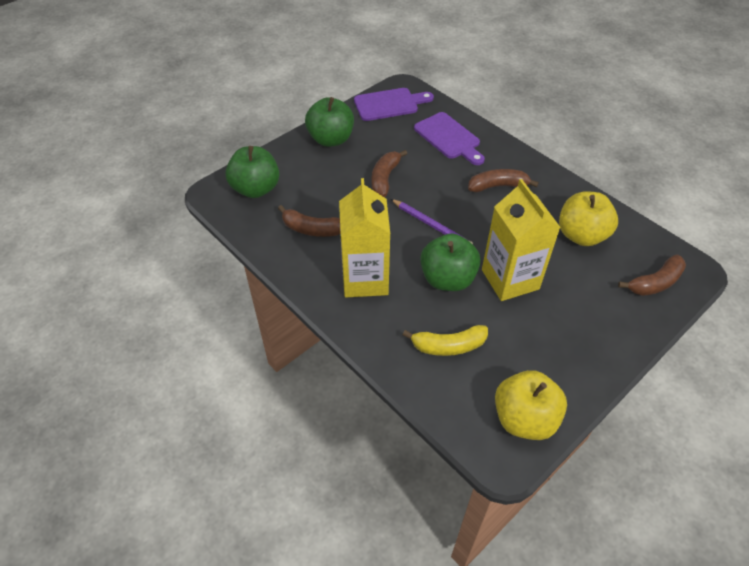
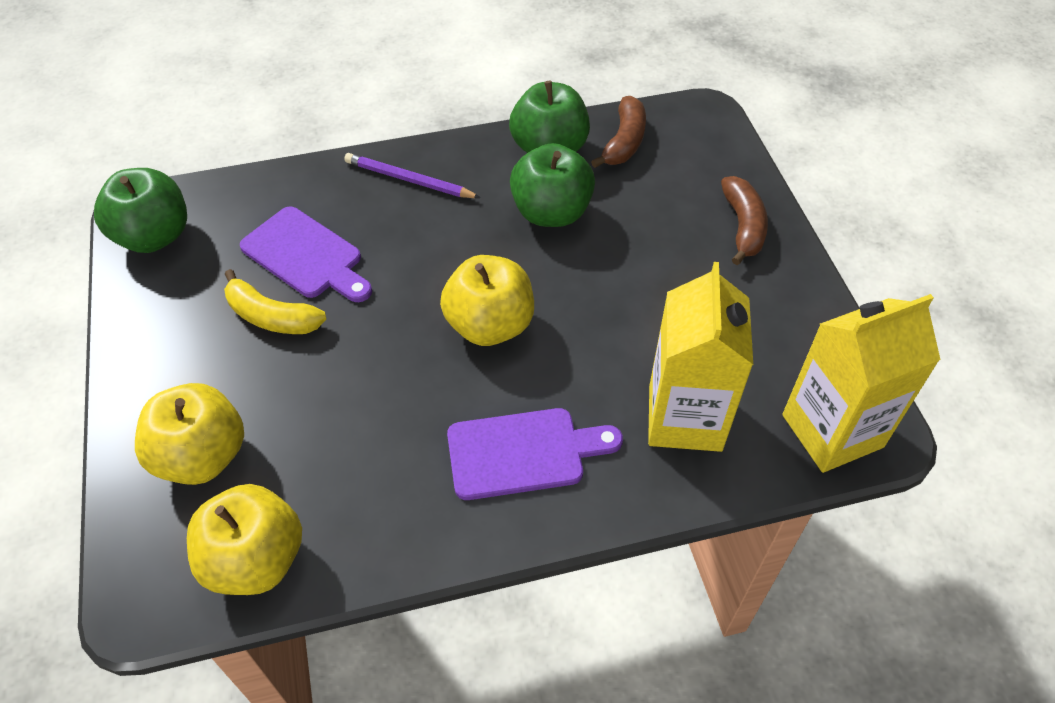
brown banana: 4 -> 2
yellow apple: 2 -> 3

